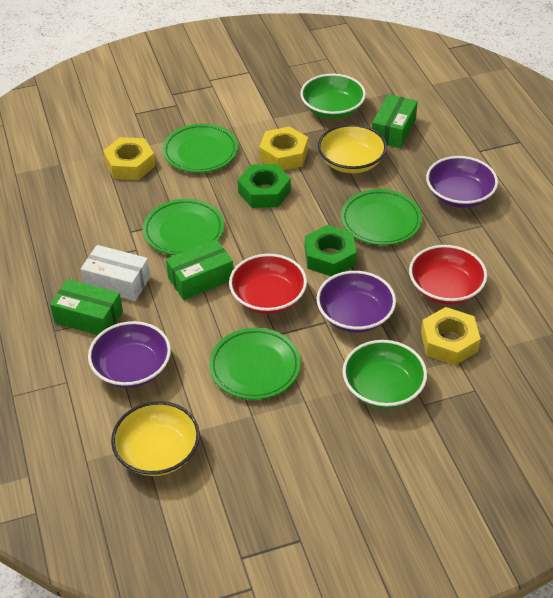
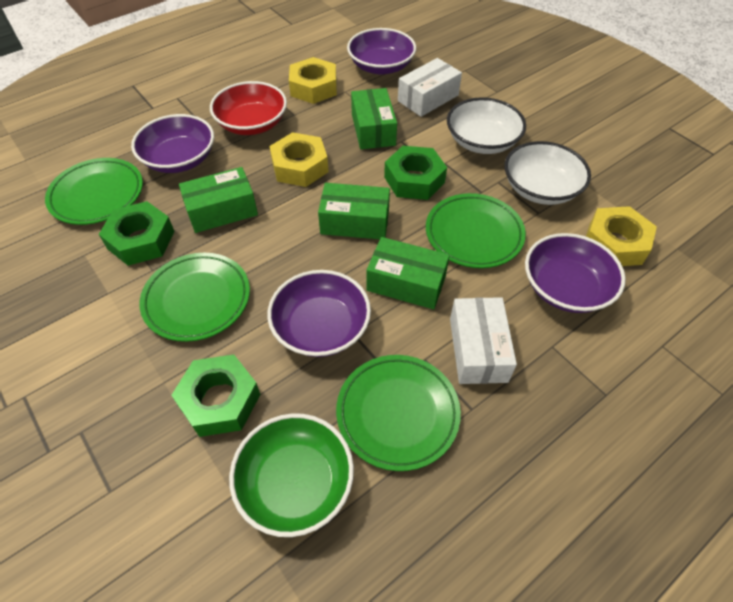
green bowl: 2 -> 1
green box: 3 -> 4
green nut: 2 -> 3
purple bowl: 3 -> 4
red bowl: 2 -> 1
white bowl: 0 -> 2
white box: 1 -> 2
yellow bowl: 2 -> 0

